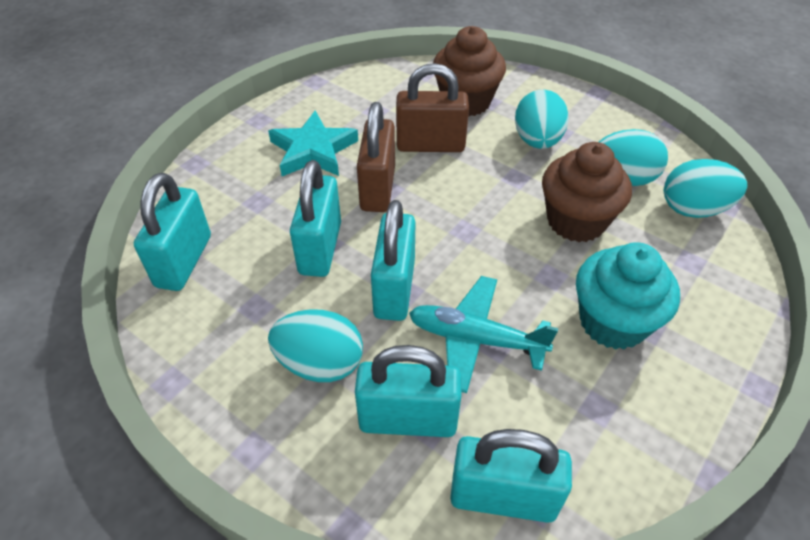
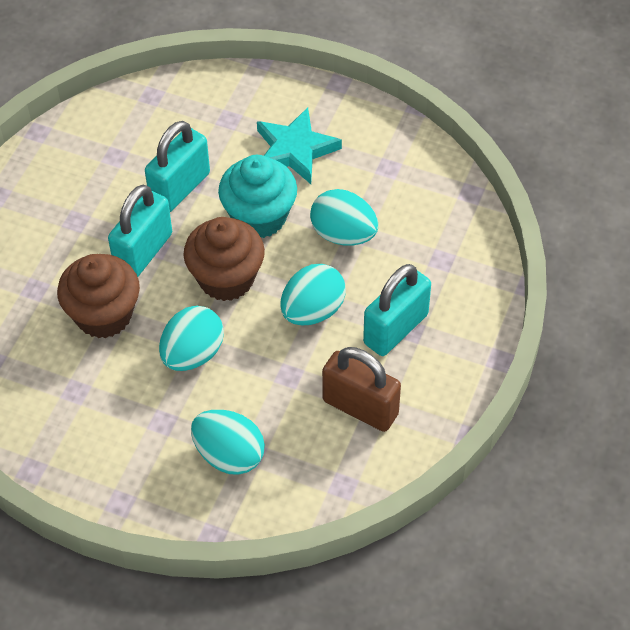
brown padlock: 2 -> 1
turquoise padlock: 5 -> 3
turquoise plane: 1 -> 0

